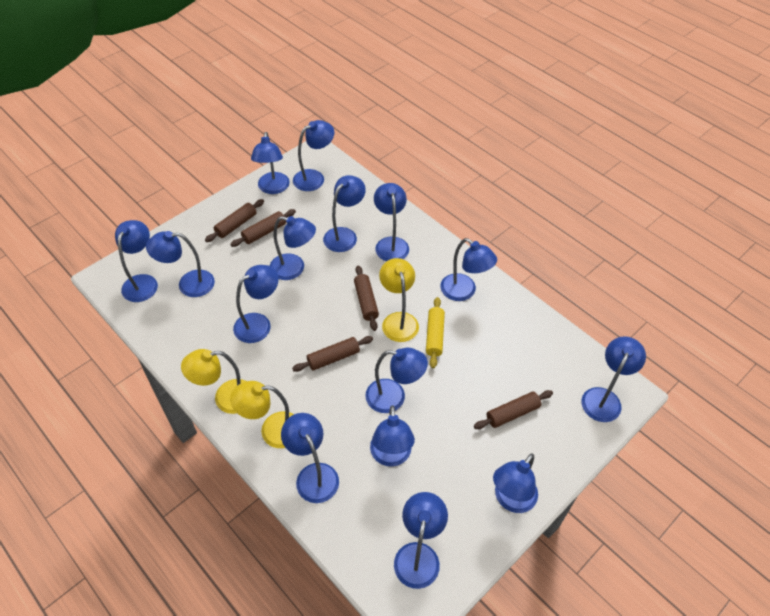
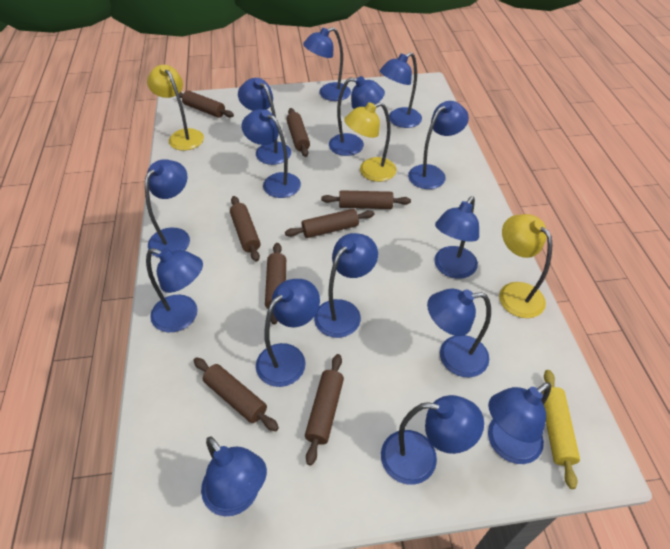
brown rolling pin: 5 -> 8

